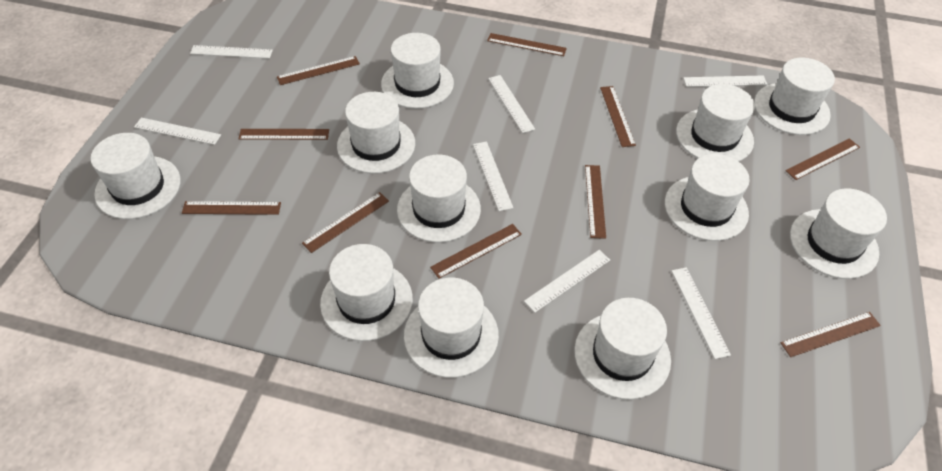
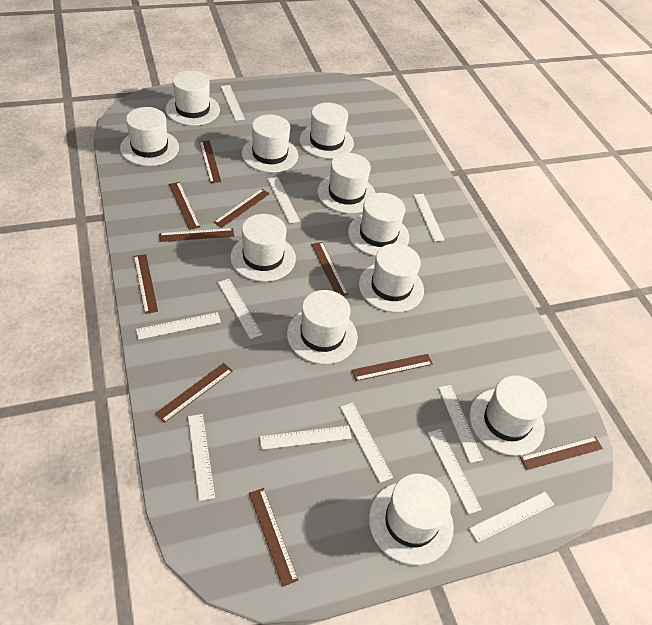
white ruler: 7 -> 11

